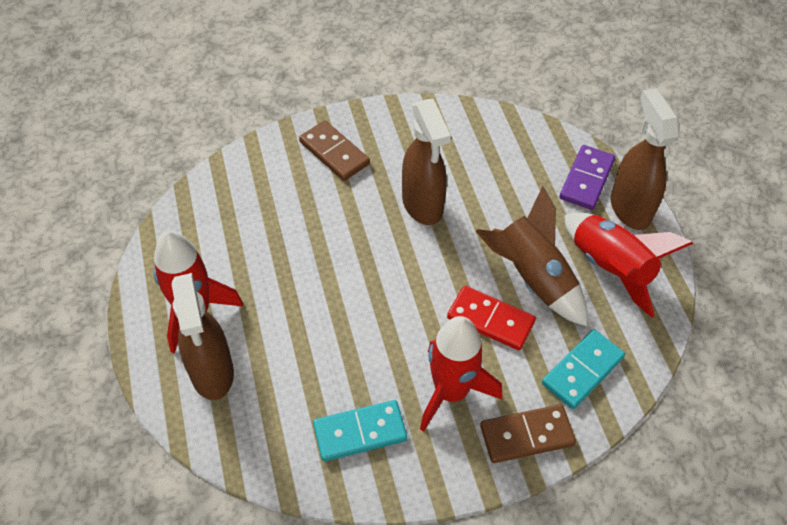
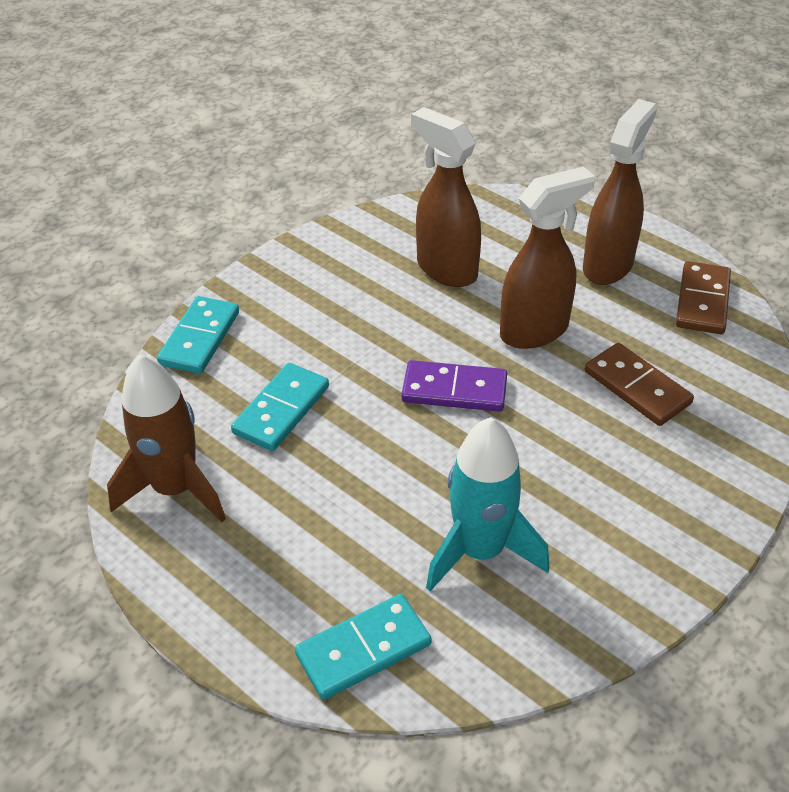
red domino: 1 -> 0
red rocket: 3 -> 0
turquoise domino: 2 -> 3
turquoise rocket: 0 -> 1

